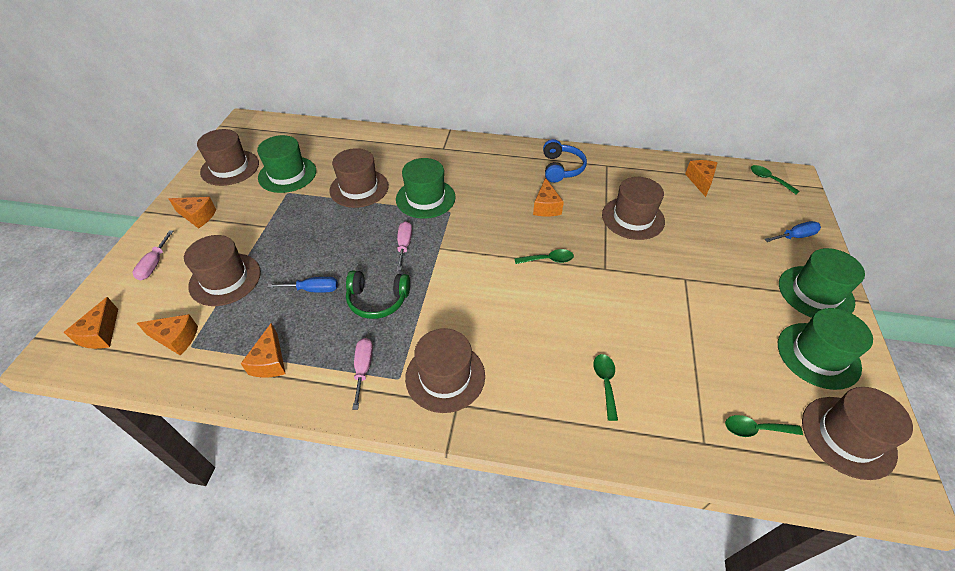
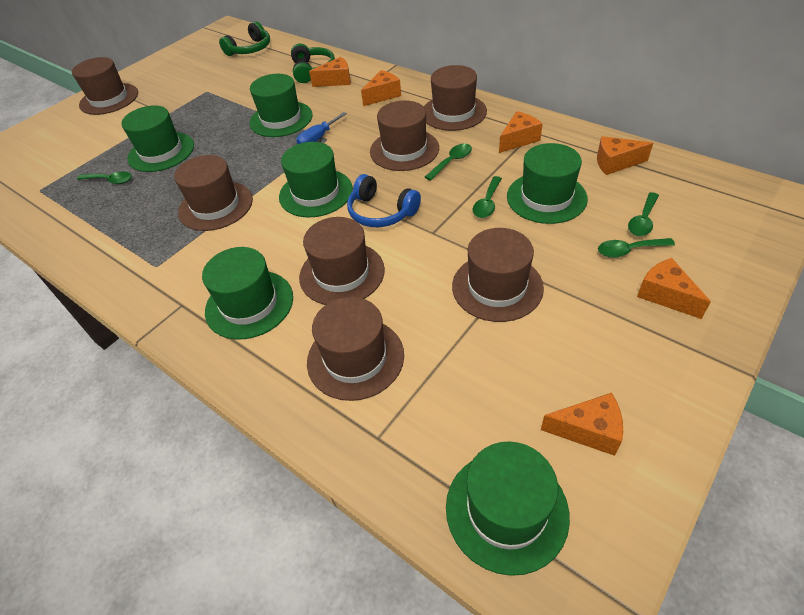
blue screwdriver: 2 -> 1
brown hat: 6 -> 7
green hat: 4 -> 6
green headphones: 1 -> 2
green spoon: 4 -> 5
pink screwdriver: 3 -> 0

